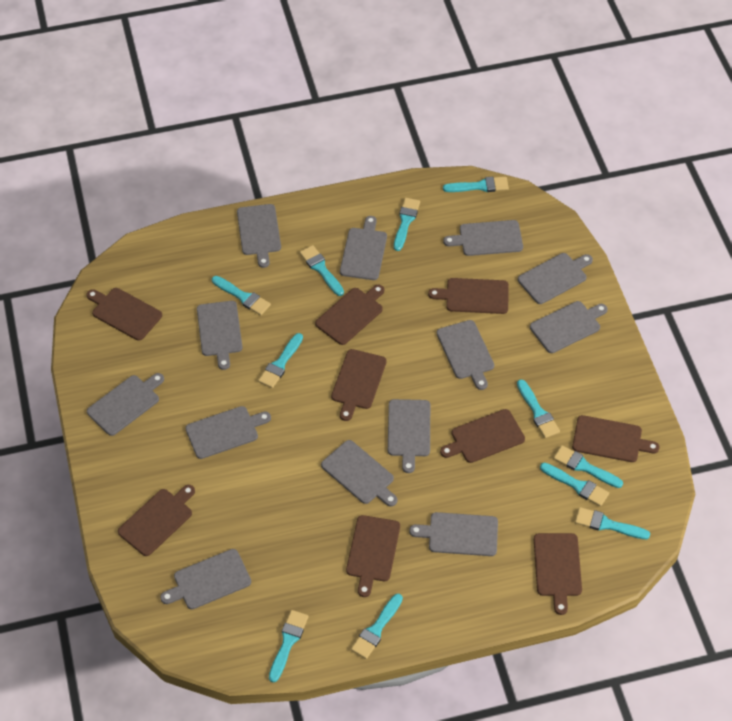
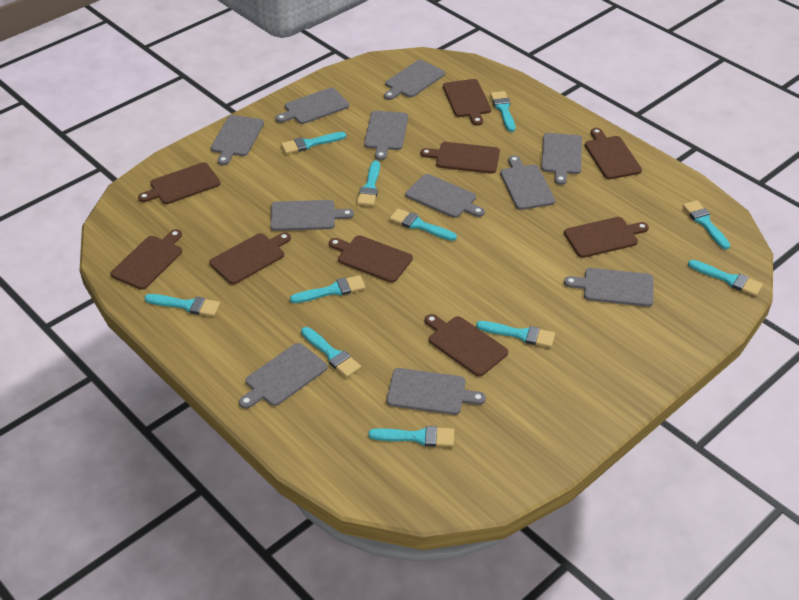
grey cutting board: 13 -> 11

